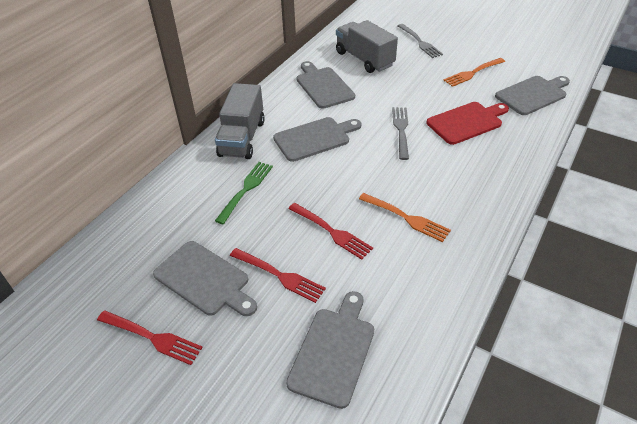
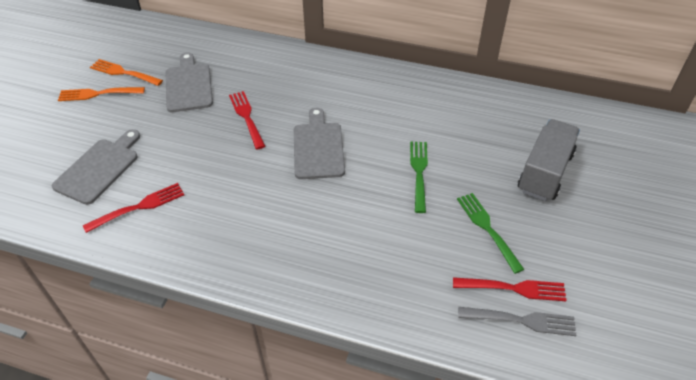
green fork: 1 -> 2
grey cutting board: 5 -> 3
grey fork: 2 -> 1
grey truck: 2 -> 1
red cutting board: 1 -> 0

